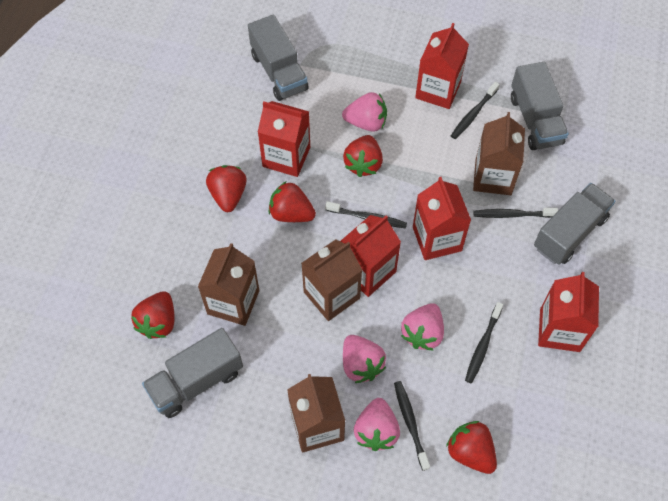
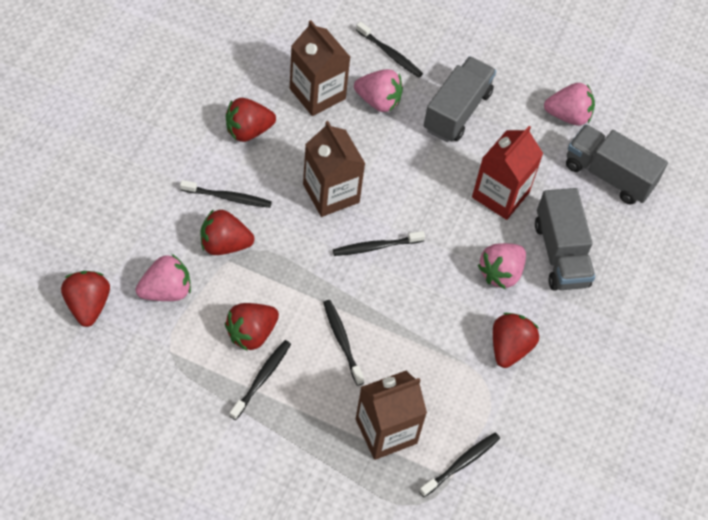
black toothbrush: 5 -> 6
brown carton: 4 -> 3
grey truck: 4 -> 3
red carton: 5 -> 1

